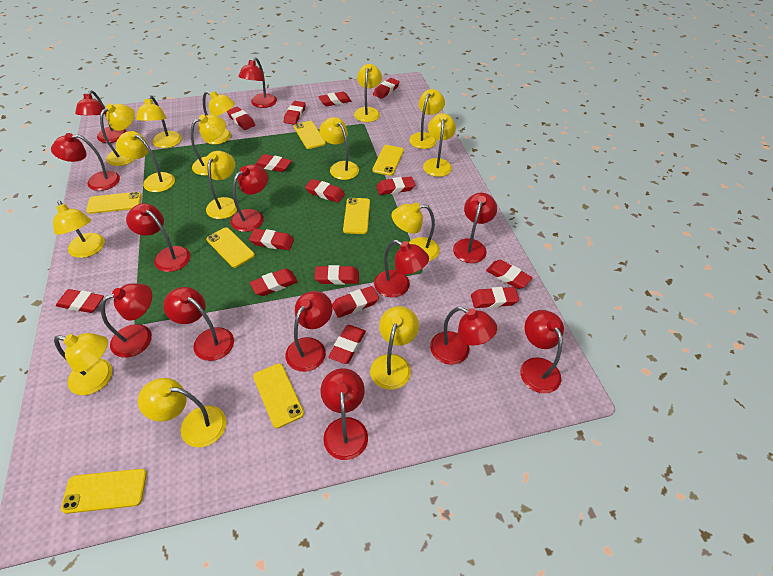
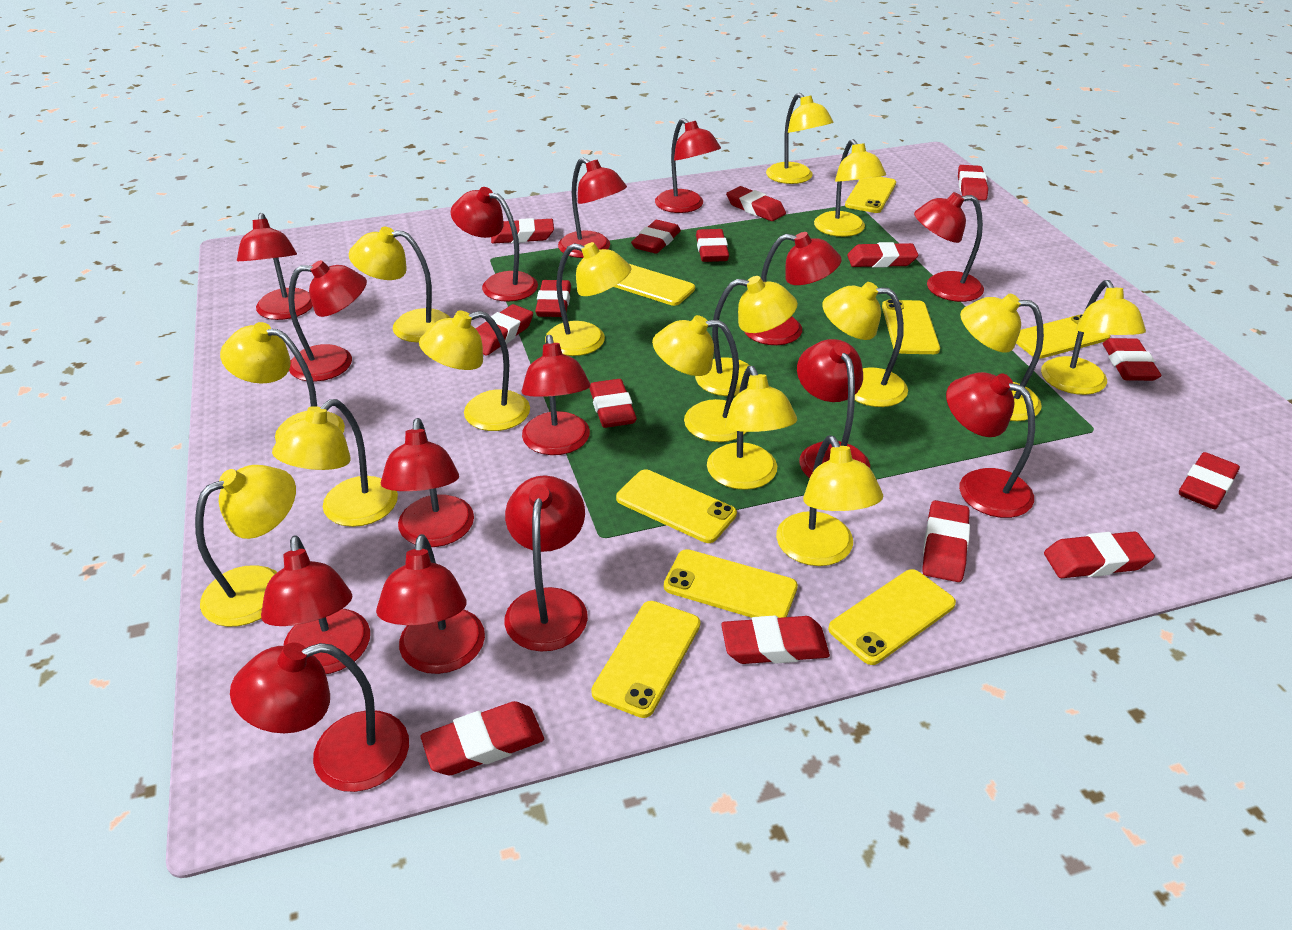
red lamp: 13 -> 15
yellow phone: 7 -> 8

